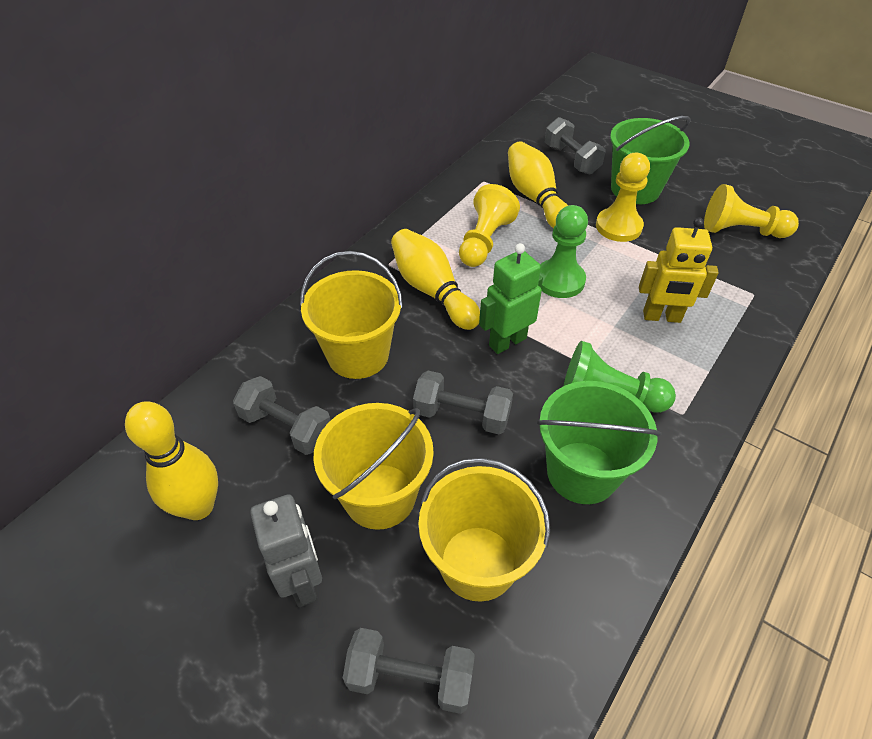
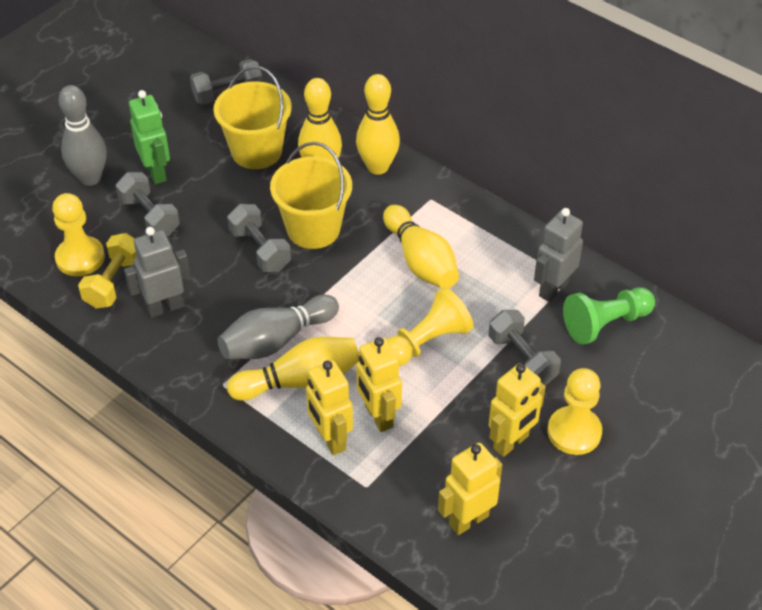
green bucket: 2 -> 0
green pawn: 2 -> 1
grey bowling pin: 0 -> 2
grey robot: 1 -> 2
yellow bowling pin: 3 -> 4
yellow bucket: 3 -> 2
yellow dumbbell: 0 -> 1
yellow robot: 1 -> 4

